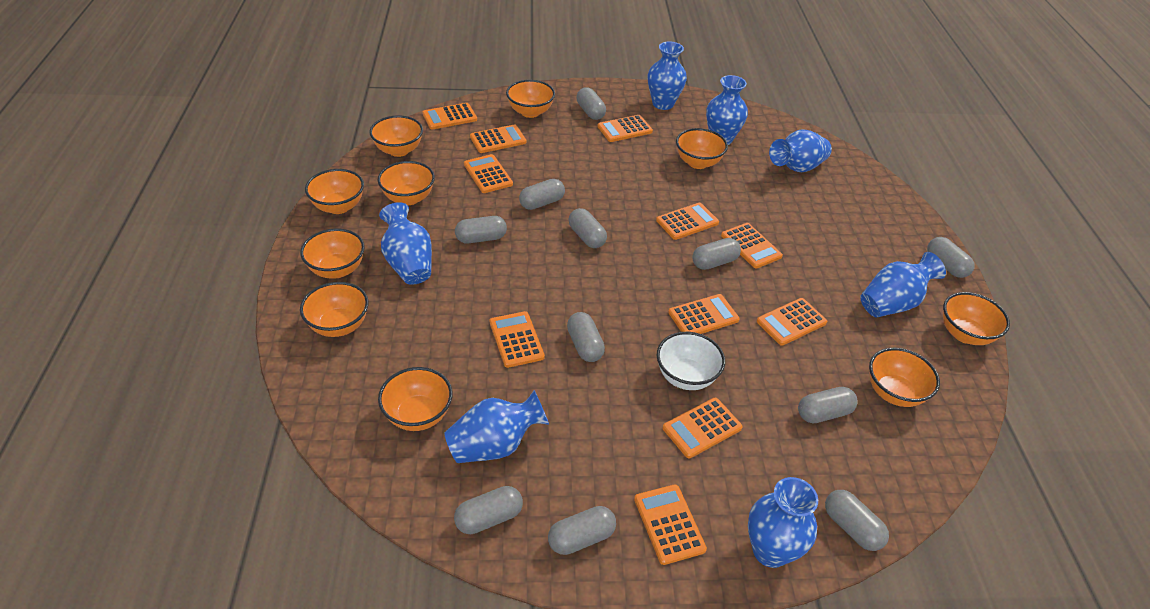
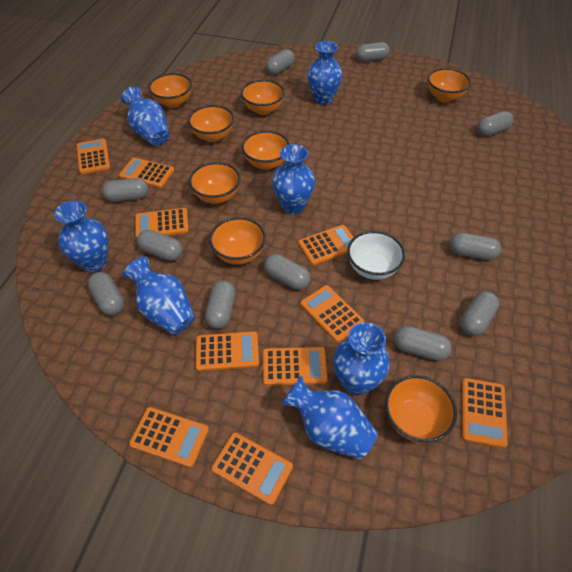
orange bowl: 10 -> 8
orange calculator: 11 -> 10

